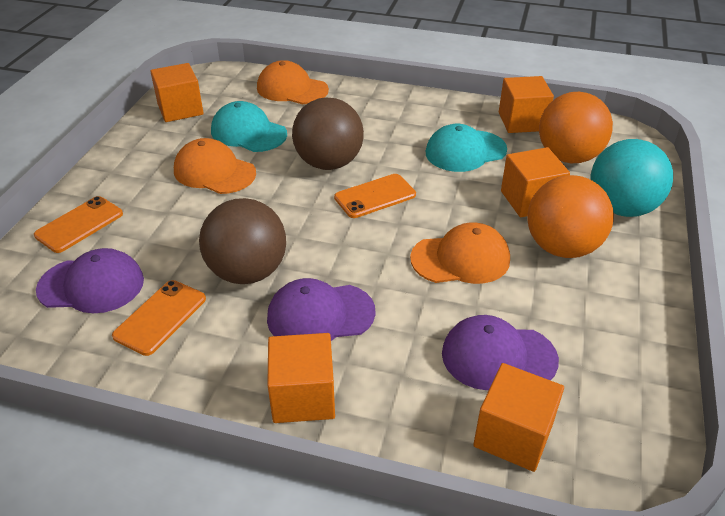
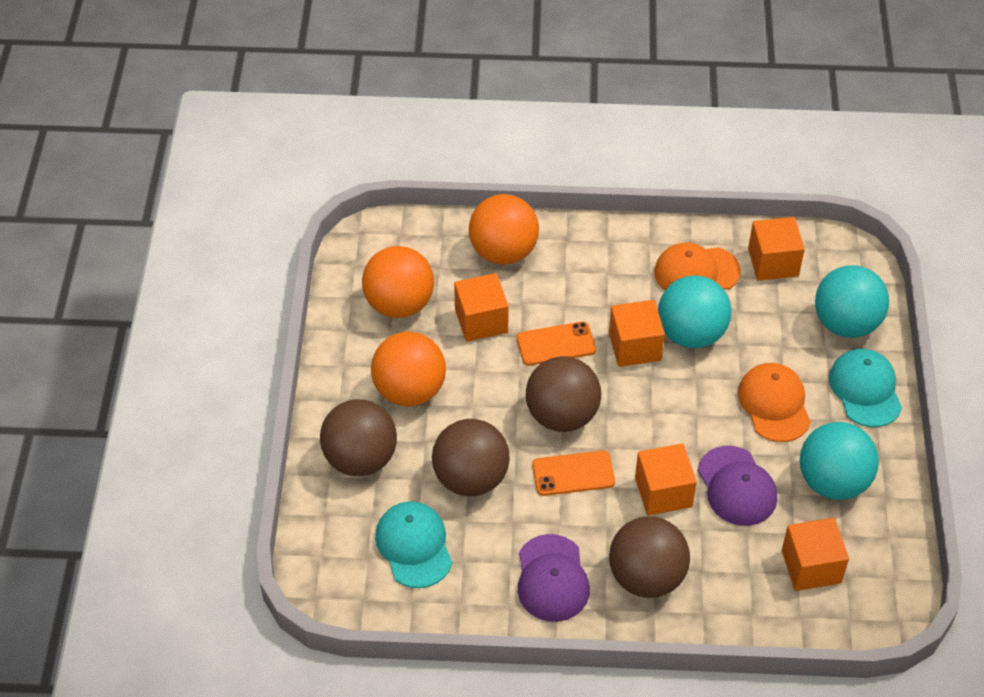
brown ball: 2 -> 4
orange ball: 2 -> 3
orange cap: 3 -> 2
orange phone: 3 -> 2
purple cap: 3 -> 2
turquoise ball: 1 -> 3

